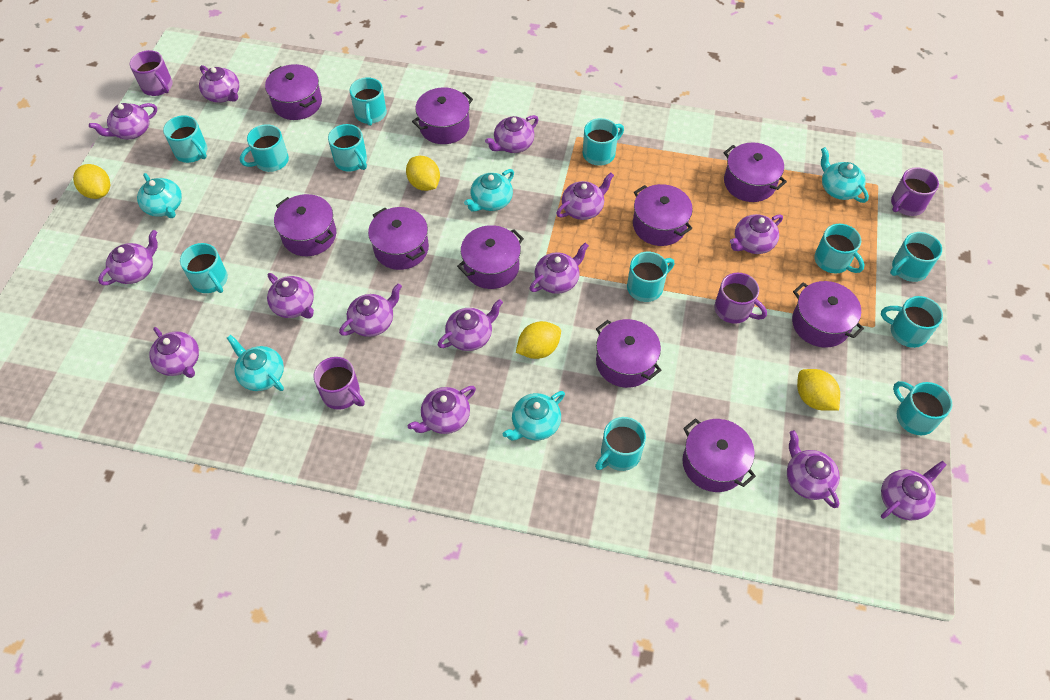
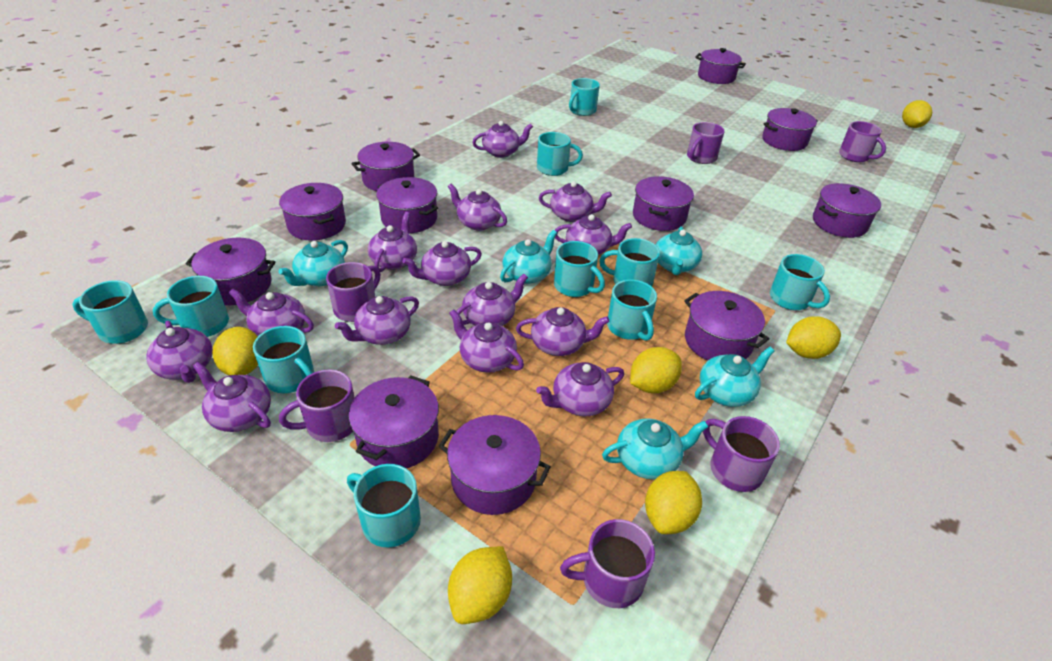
purple mug: 4 -> 6
purple pot: 10 -> 11
turquoise mug: 12 -> 10
yellow lemon: 4 -> 6

